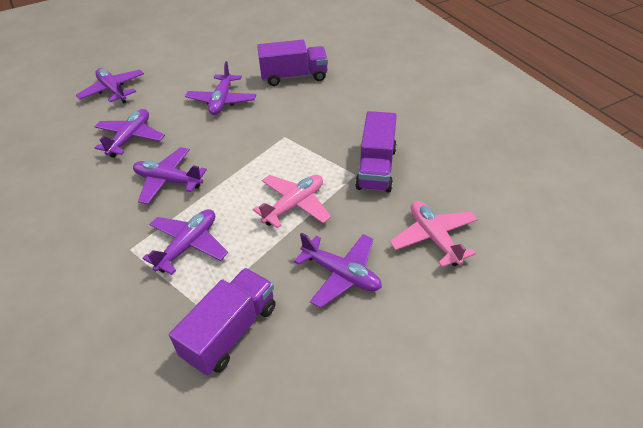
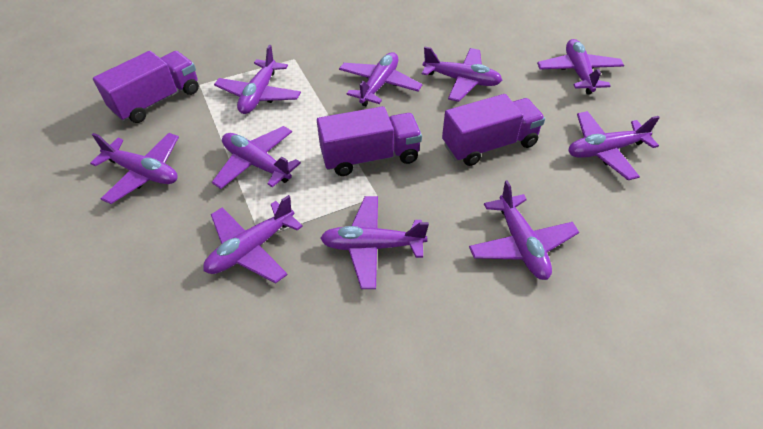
pink plane: 2 -> 0
purple plane: 6 -> 10

